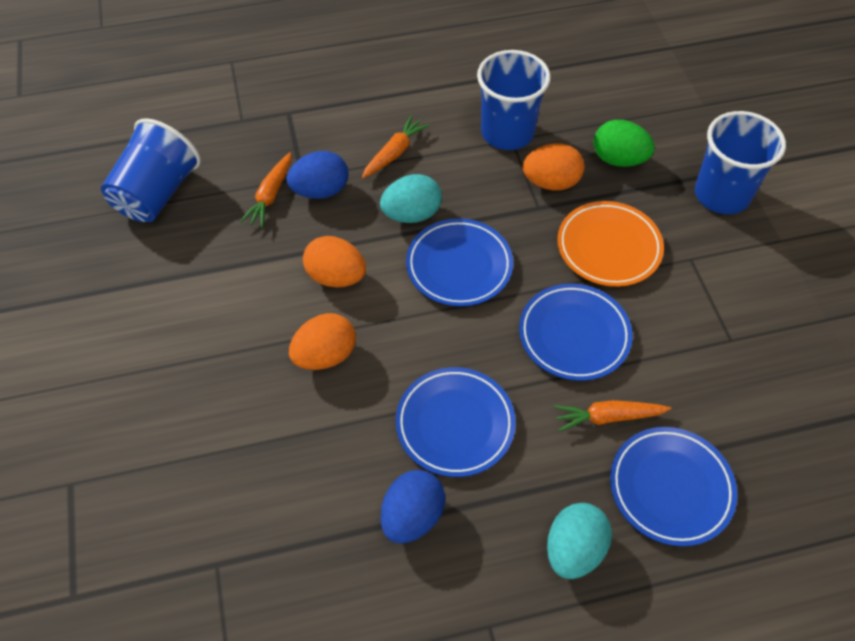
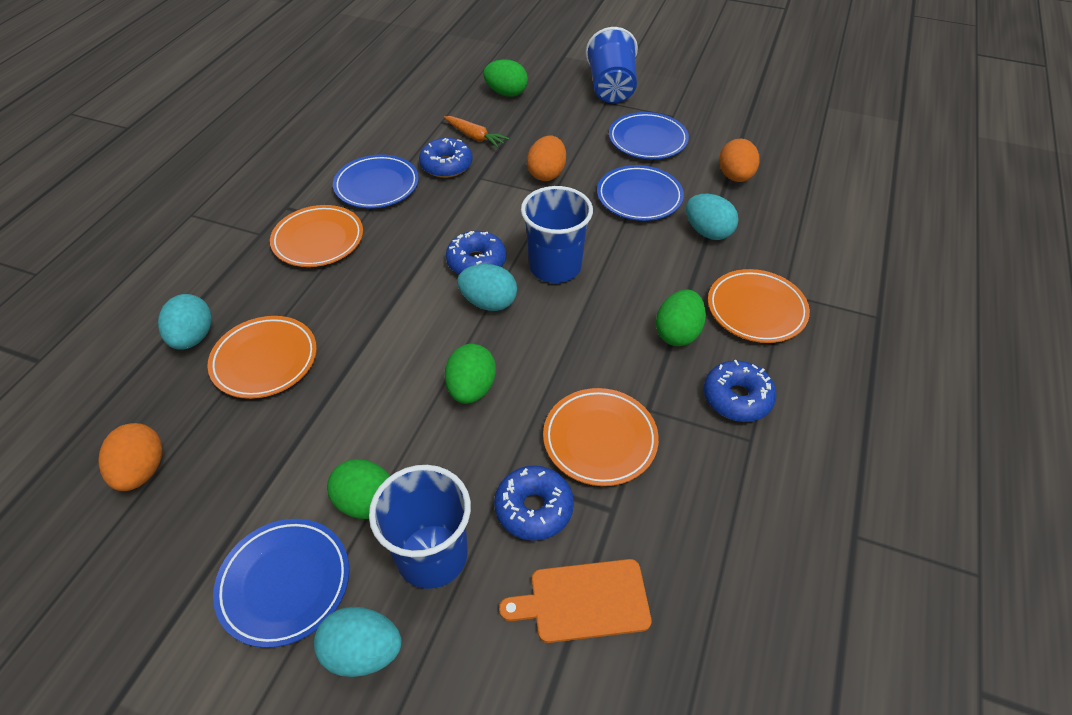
blue donut: 0 -> 4
blue egg: 2 -> 0
green egg: 1 -> 4
orange carrot: 3 -> 1
orange cutting board: 0 -> 1
orange plate: 1 -> 4
turquoise egg: 2 -> 4

